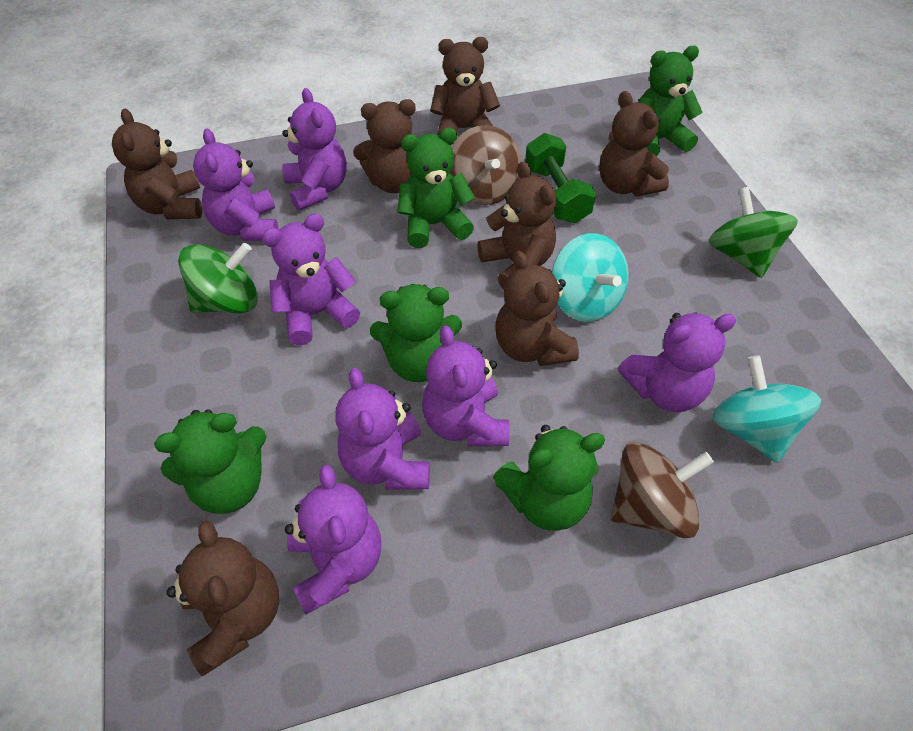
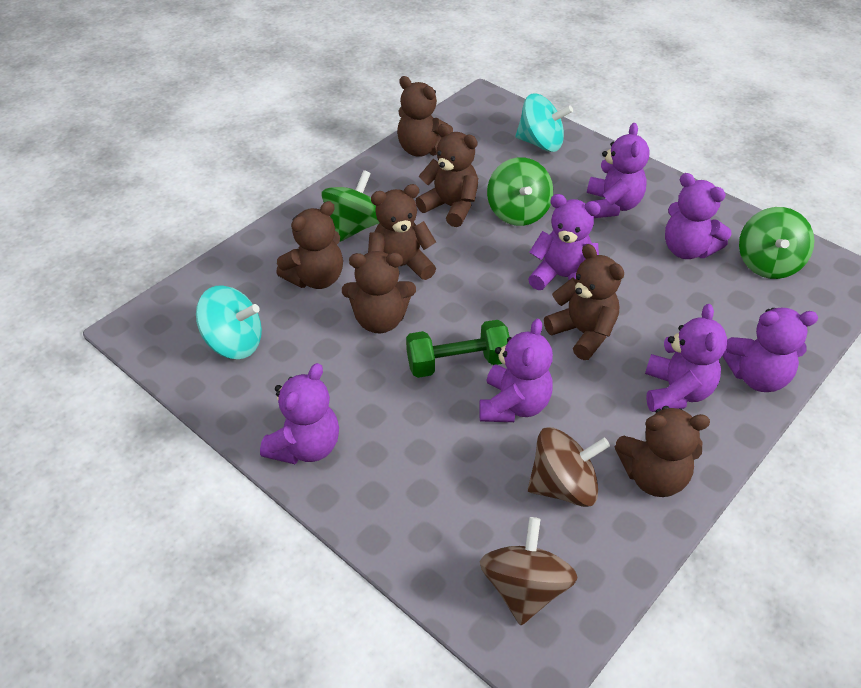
green spinning top: 2 -> 3
green teddy bear: 5 -> 0

